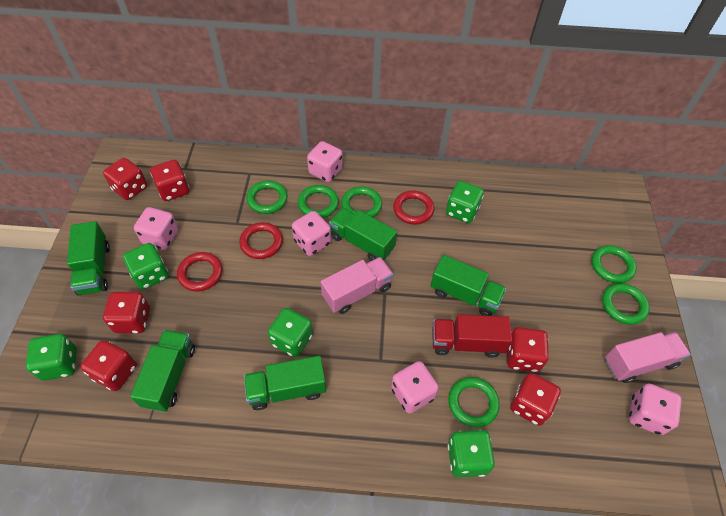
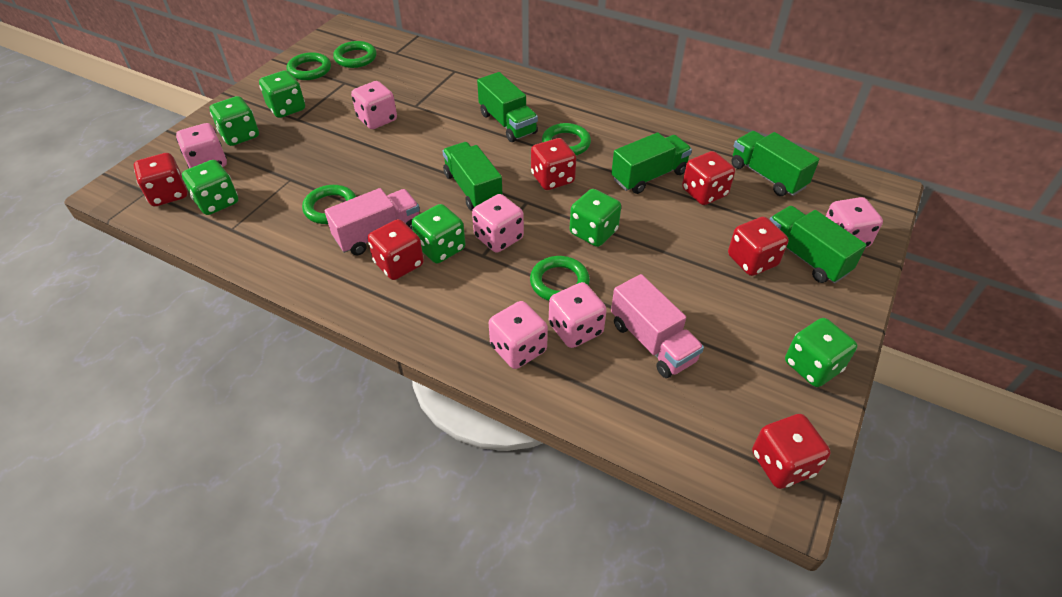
green dice: 5 -> 6
green ring: 6 -> 5
pink dice: 5 -> 6
red ring: 3 -> 0
red truck: 1 -> 0

